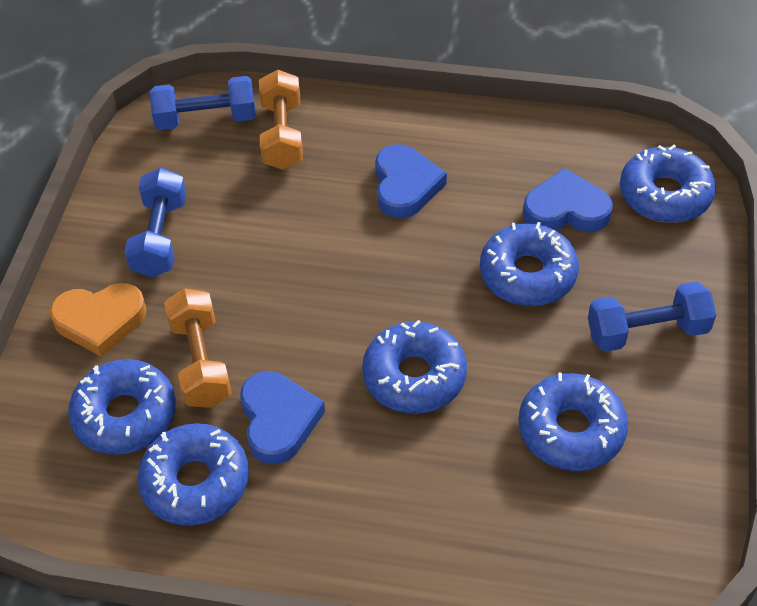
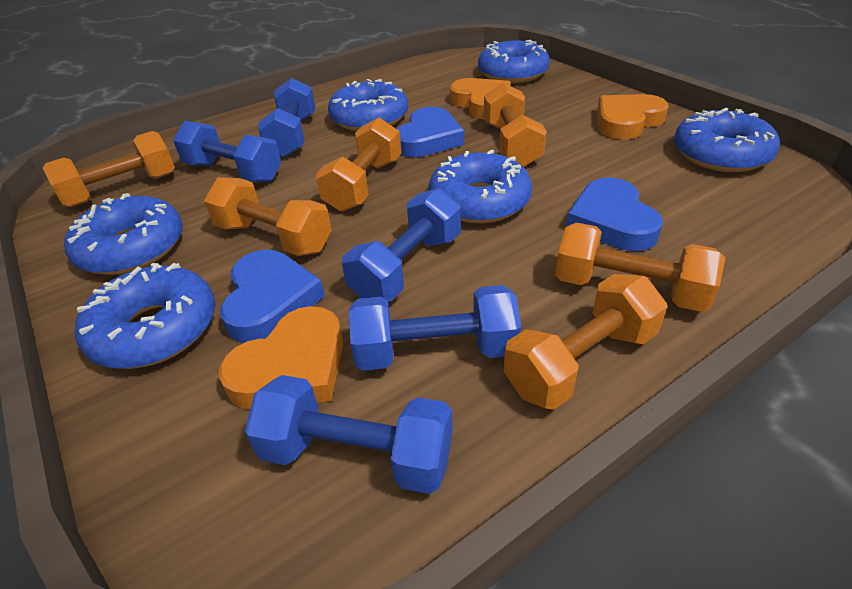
blue dumbbell: 3 -> 5
orange dumbbell: 2 -> 6
orange heart: 1 -> 3

